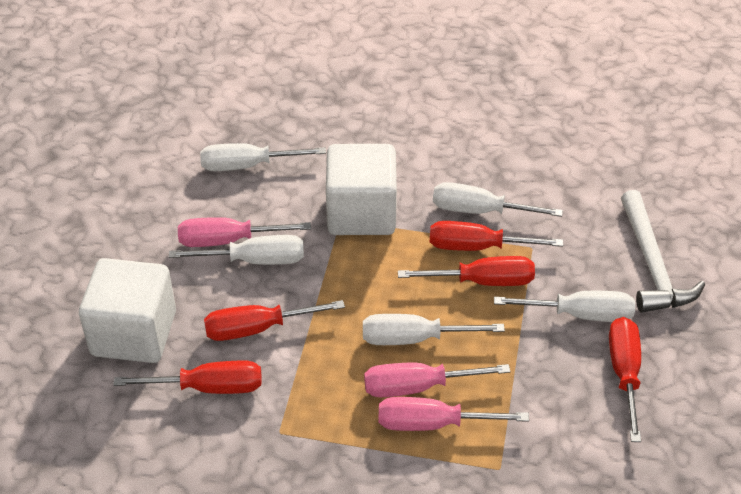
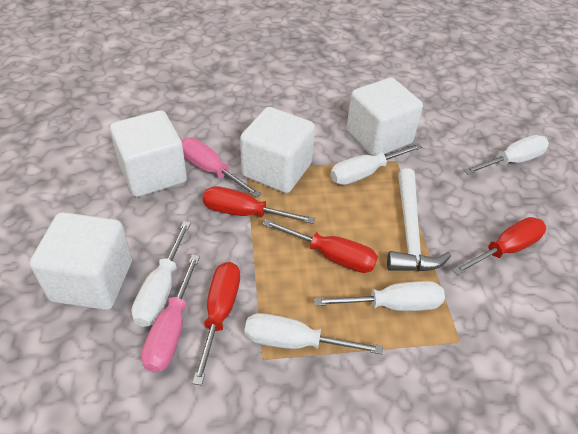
pink screwdriver: 3 -> 2
red screwdriver: 5 -> 4
white cube: 2 -> 4

